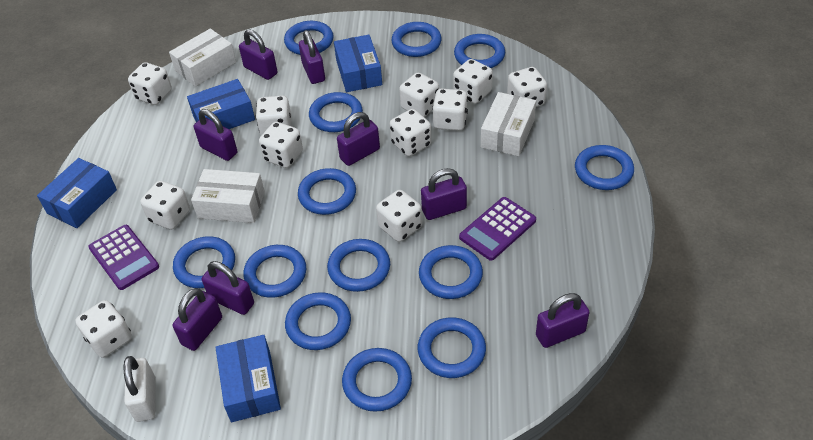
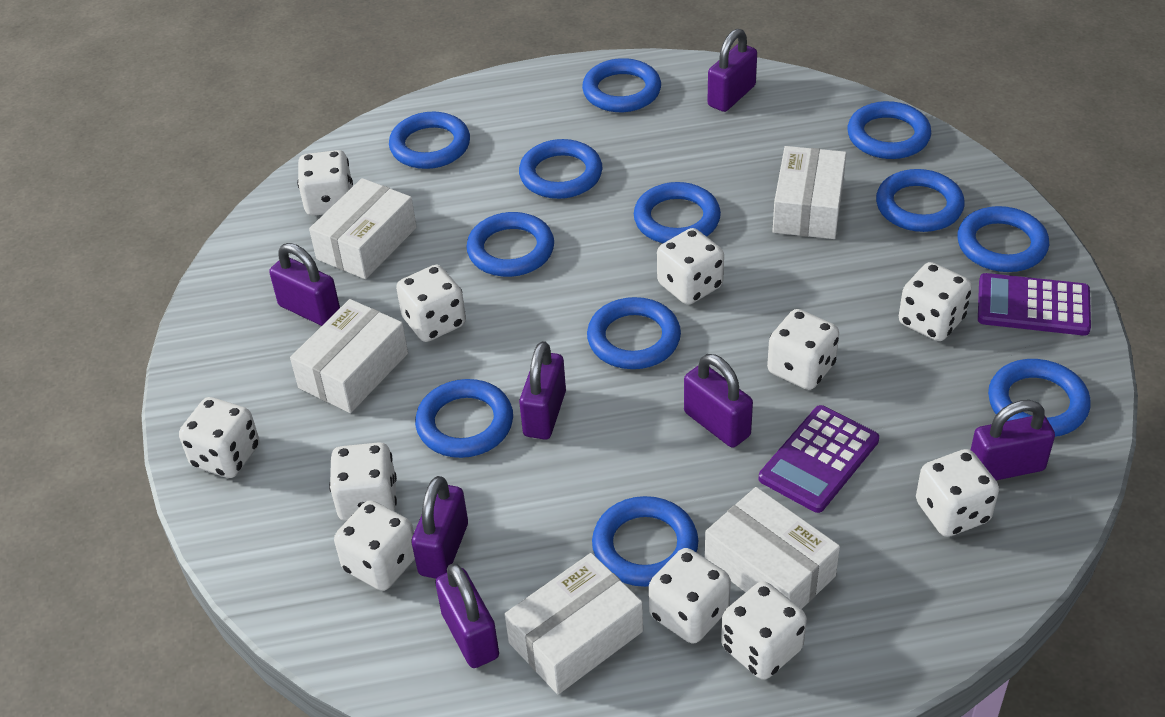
blue box: 4 -> 0
blue ring: 13 -> 12
purple padlock: 8 -> 7
white box: 3 -> 5
white padlock: 1 -> 0

